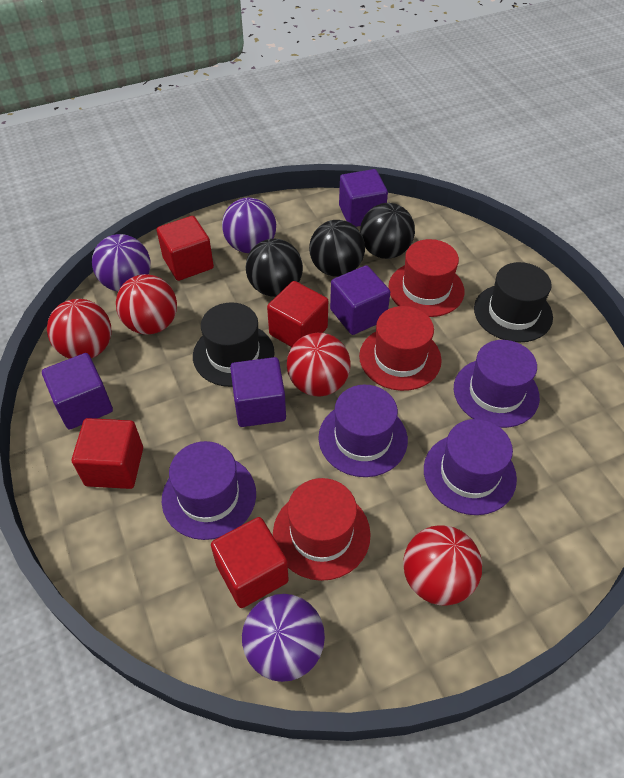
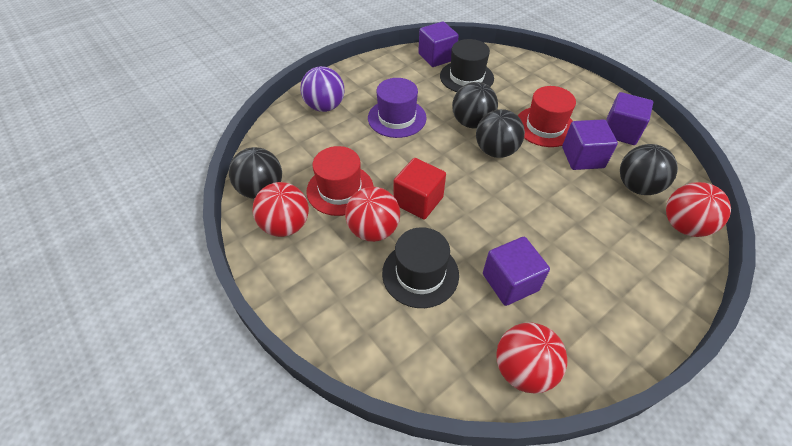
black ball: 3 -> 4
purple ball: 3 -> 1
purple hat: 4 -> 1
red cube: 4 -> 1
red hat: 3 -> 2

